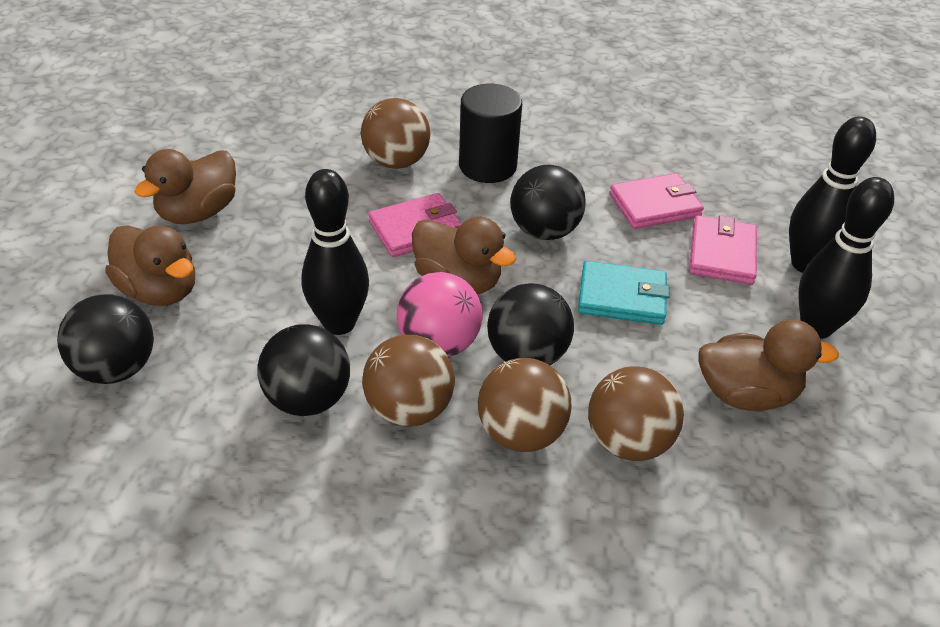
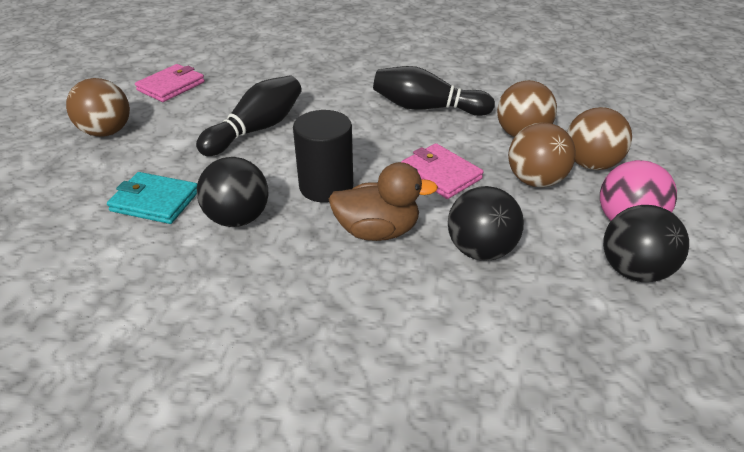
black ball: 4 -> 3
black bowling pin: 3 -> 2
brown duck: 4 -> 1
pink wallet: 3 -> 2

